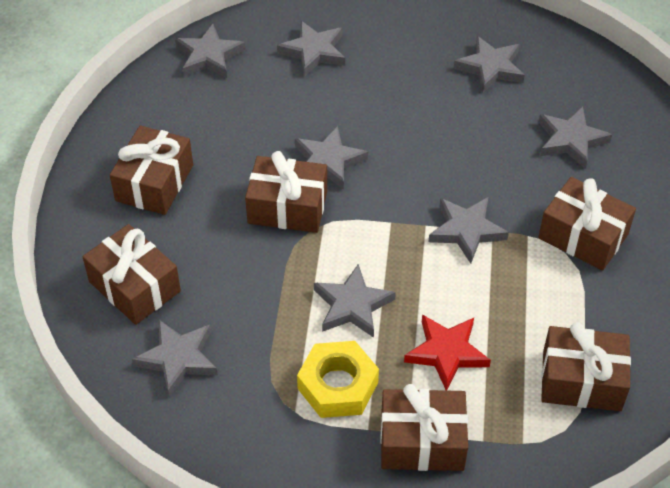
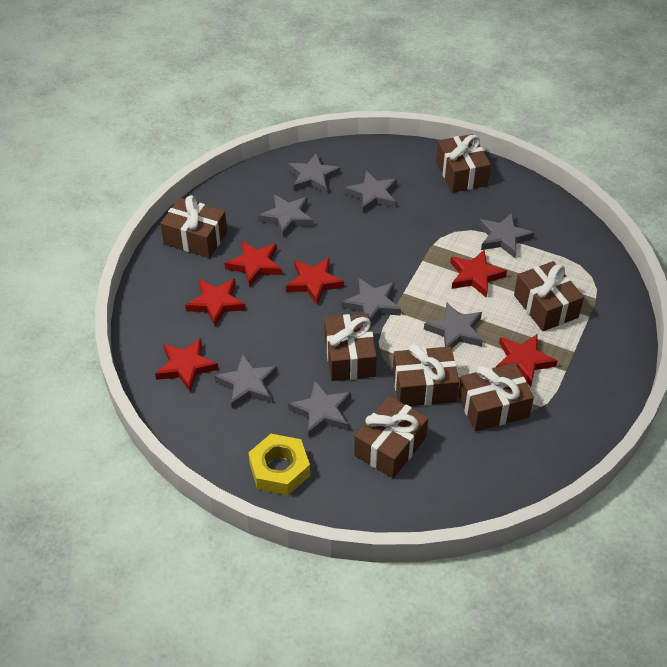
brown gift: 6 -> 7
red star: 1 -> 6

